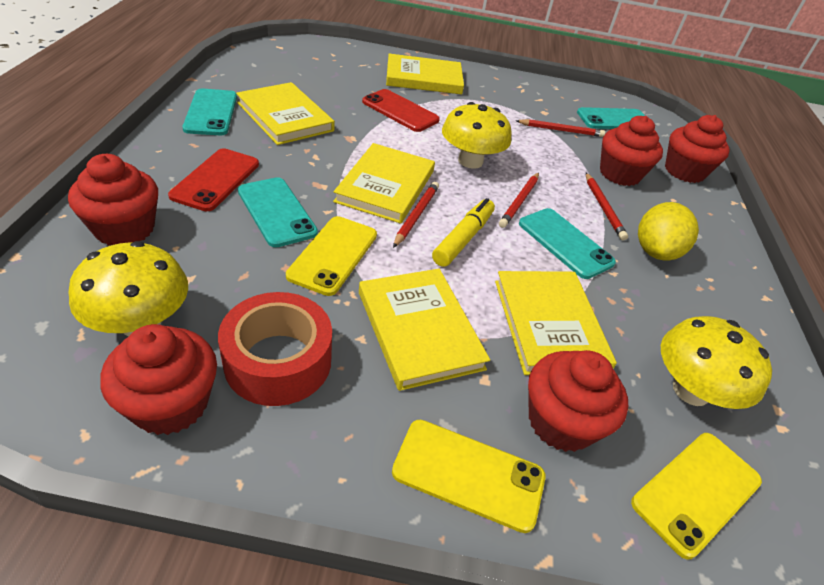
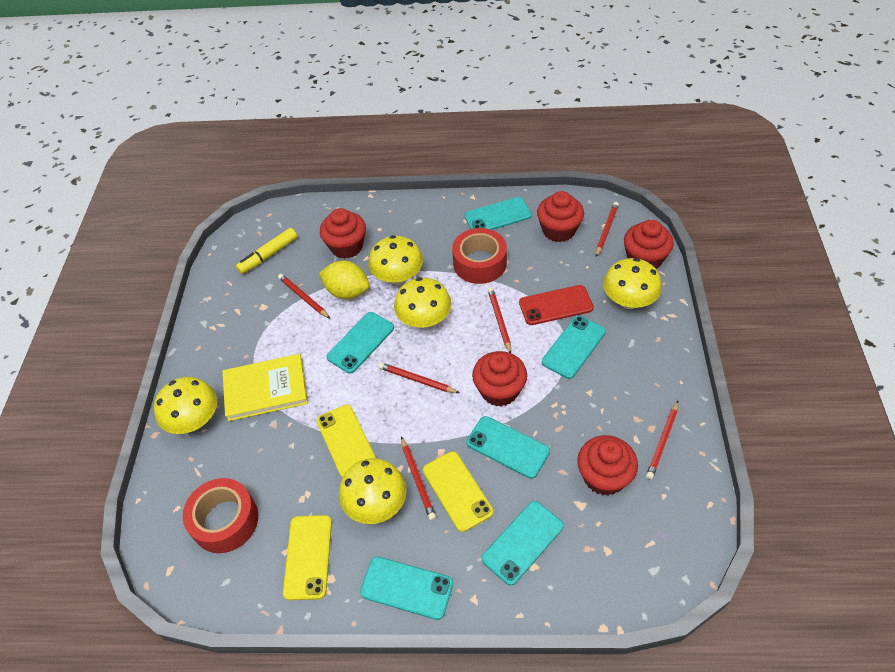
red pencil: 4 -> 6
red phone: 2 -> 1
red tape: 1 -> 2
turquoise phone: 4 -> 6
yellow book: 5 -> 1
yellow mushroom: 3 -> 5

